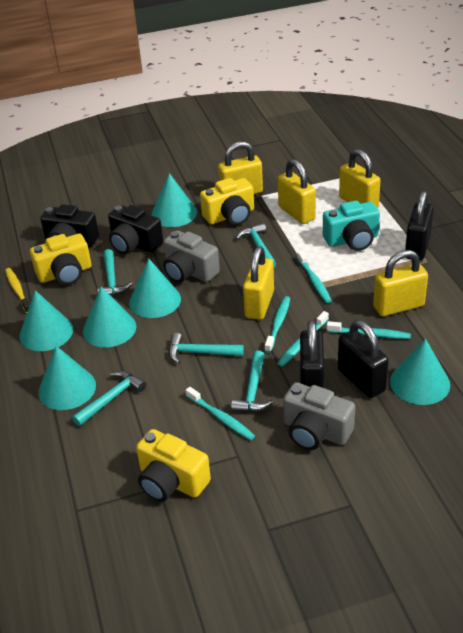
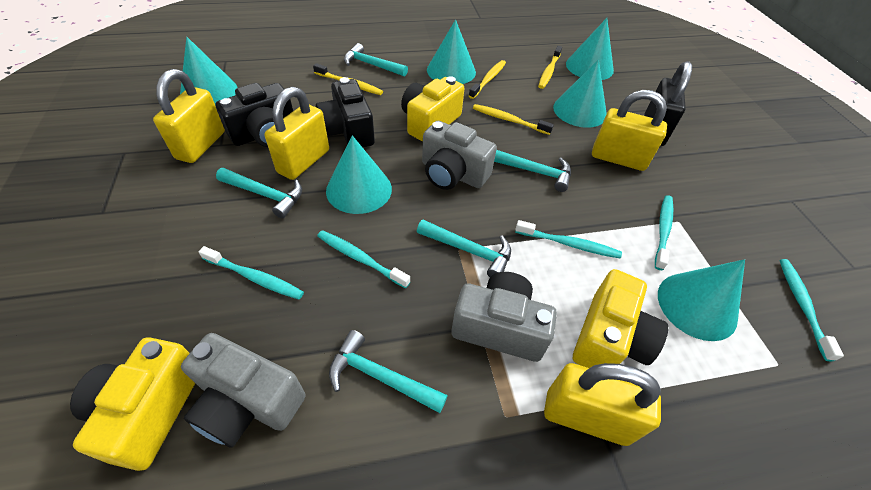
black padlock: 3 -> 1
grey camera: 2 -> 3
turquoise camera: 1 -> 0
yellow padlock: 5 -> 4
yellow toothbrush: 1 -> 4

